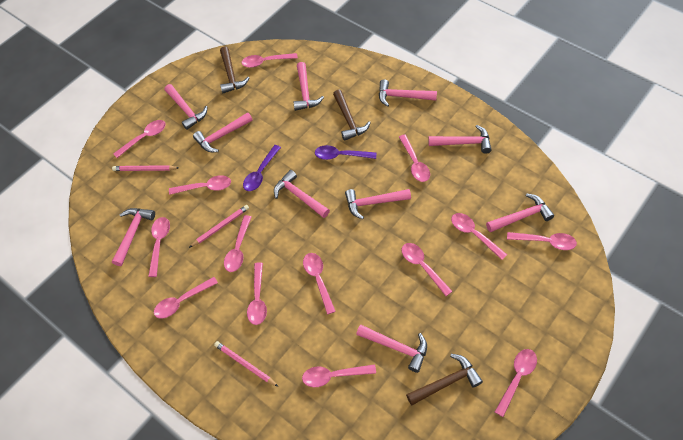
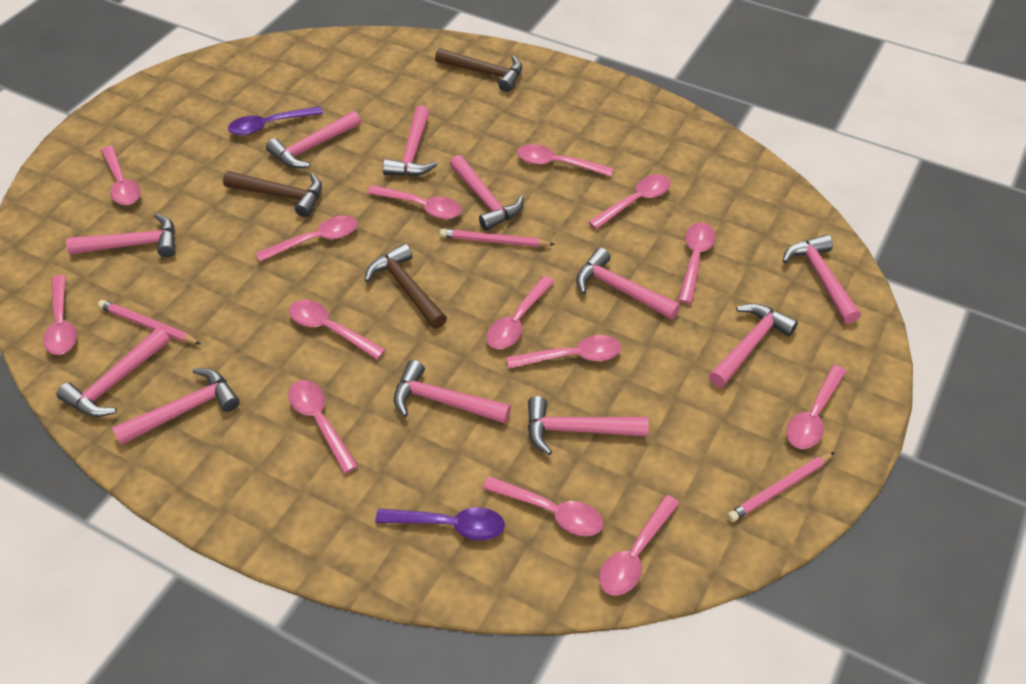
pink hammer: 10 -> 11

